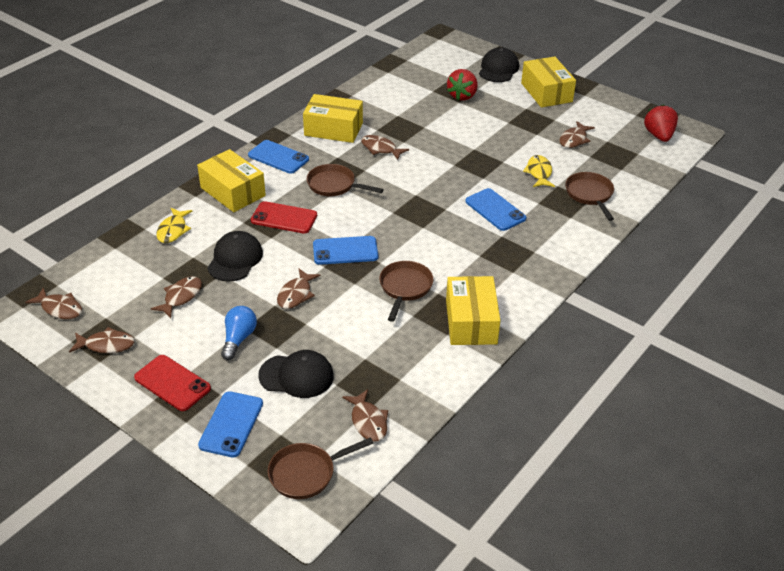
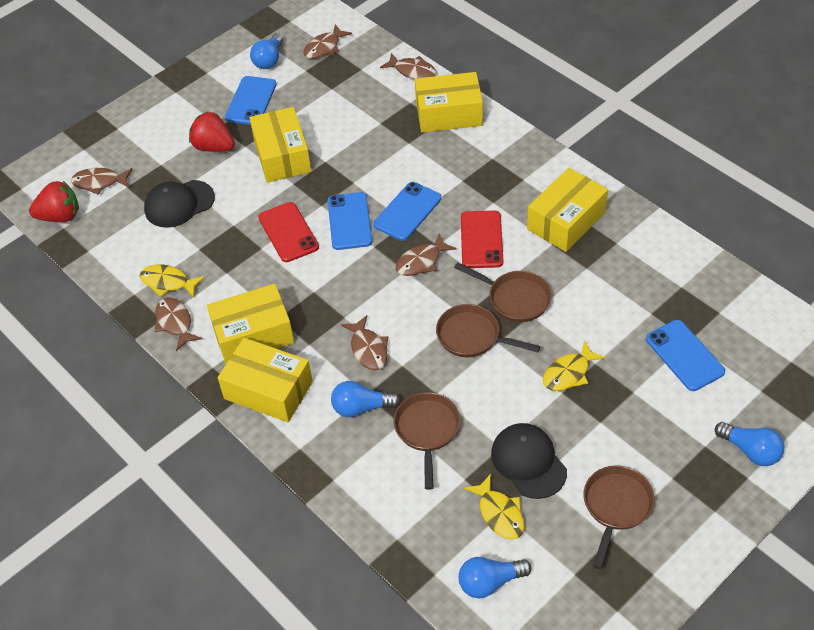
black cap: 3 -> 2
blue light bulb: 1 -> 4
brown fish: 7 -> 6
yellow box: 4 -> 5
yellow fish: 2 -> 3

